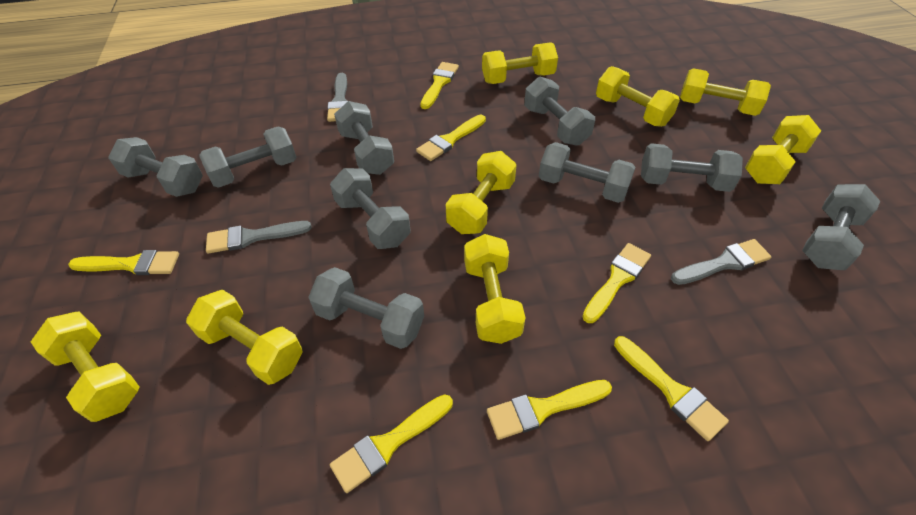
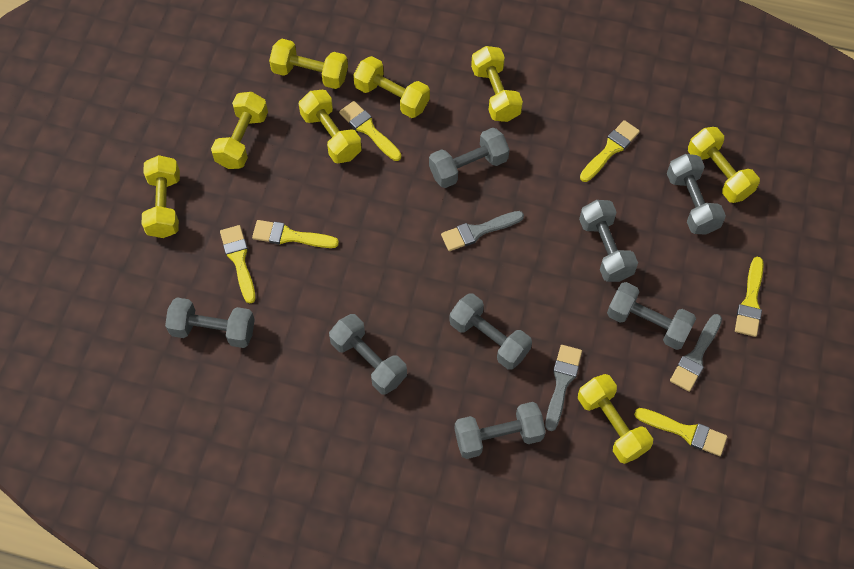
grey dumbbell: 9 -> 8
yellow brush: 7 -> 6

